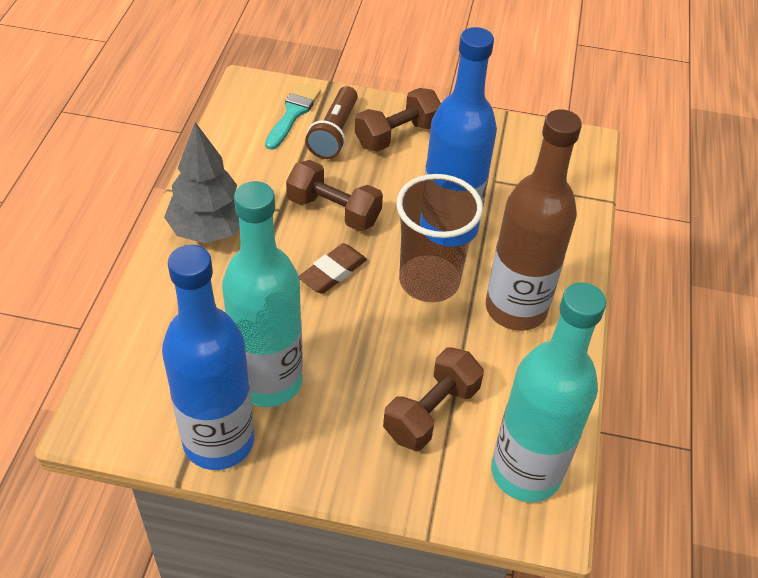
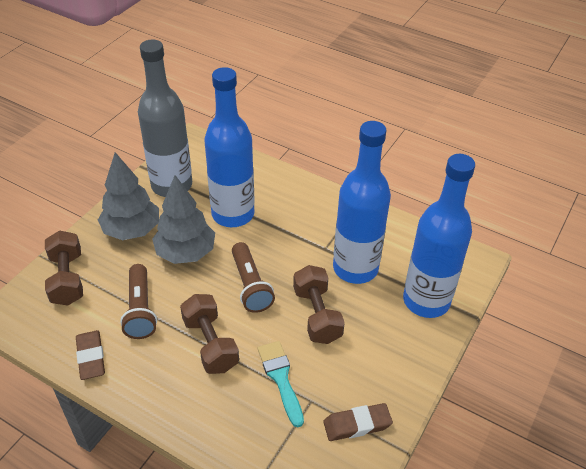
blue bottle: 2 -> 3
brown bottle: 1 -> 0
brown cup: 1 -> 0
brown eraser: 1 -> 2
brown flashlight: 1 -> 2
grey bottle: 0 -> 1
grey tree: 1 -> 2
turquoise bottle: 2 -> 0

